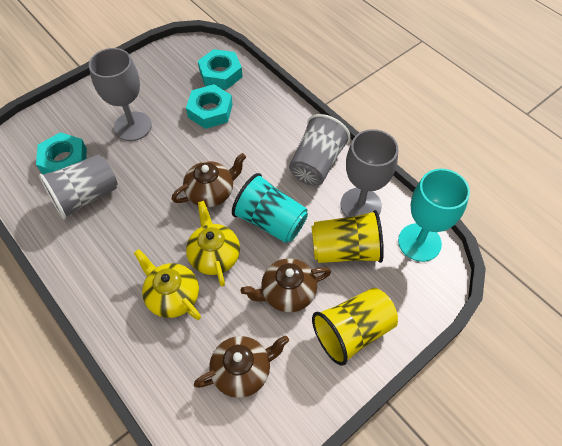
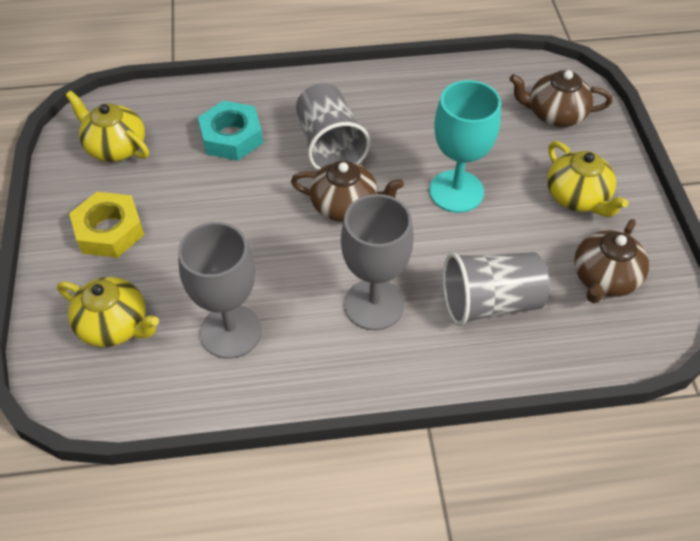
turquoise cup: 1 -> 0
turquoise nut: 3 -> 1
yellow cup: 2 -> 0
yellow nut: 0 -> 1
yellow teapot: 2 -> 3

